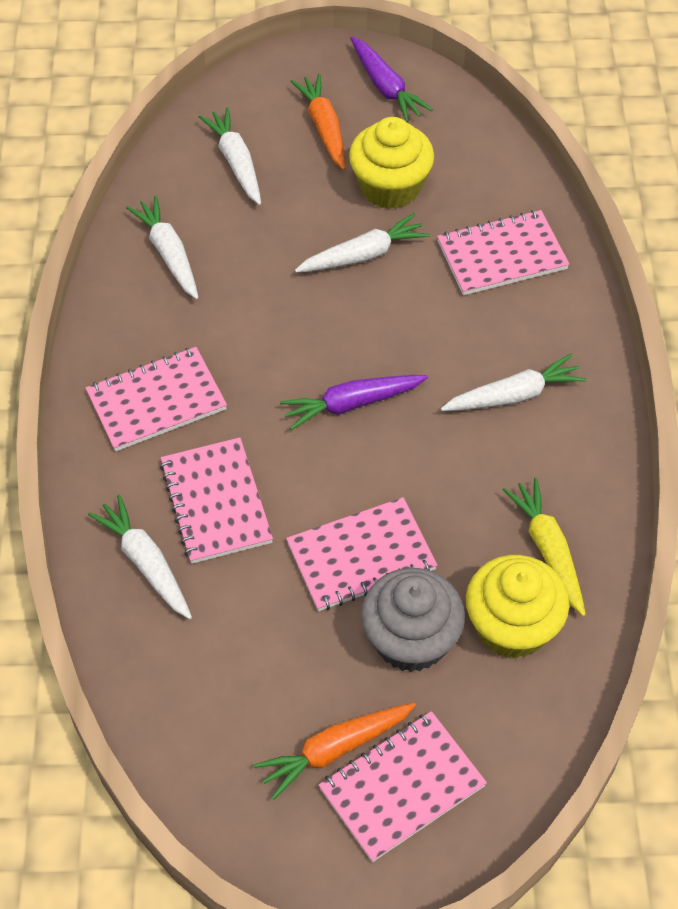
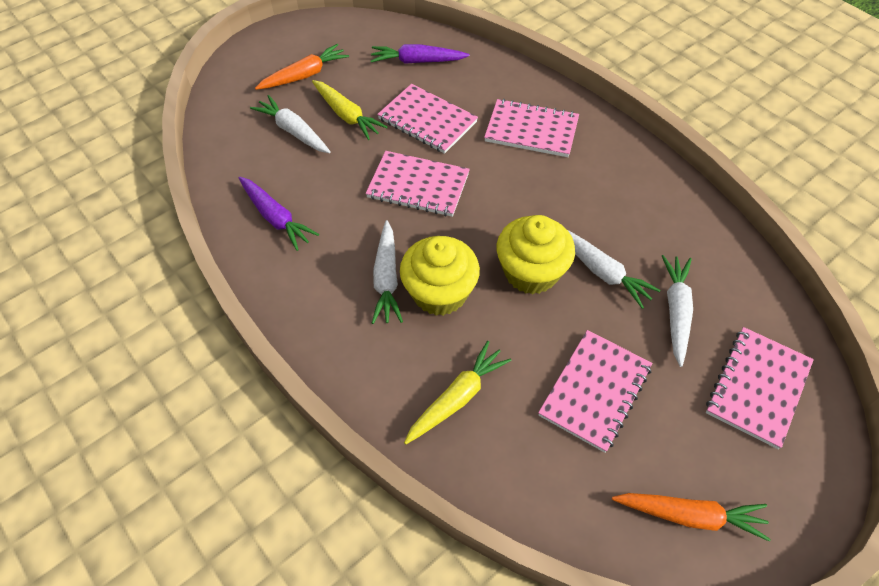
grey cupcake: 1 -> 0
white carrot: 5 -> 4
yellow carrot: 1 -> 2

